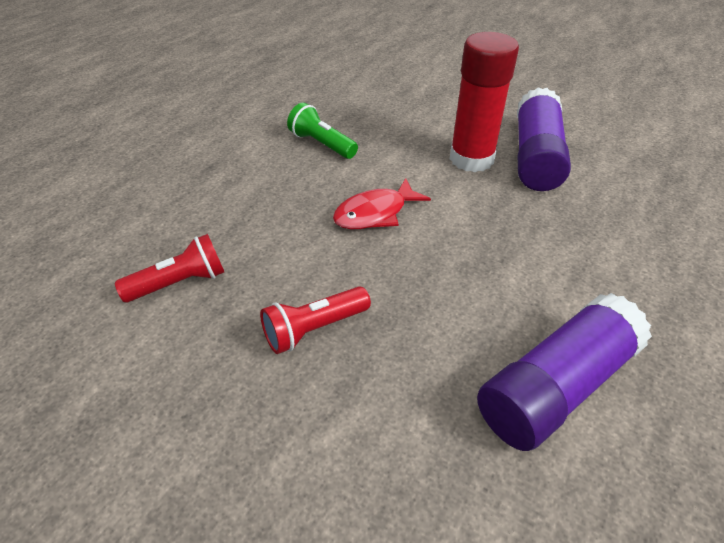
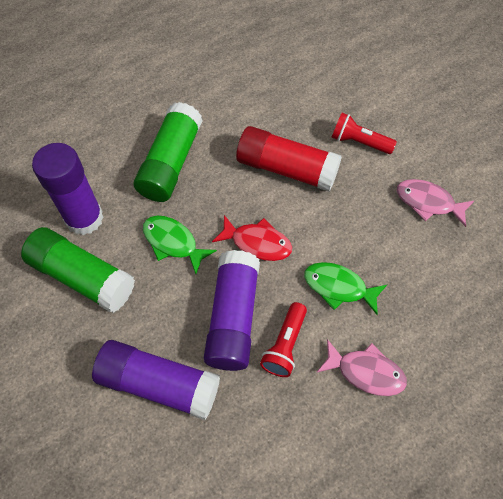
green fish: 0 -> 2
green flashlight: 1 -> 0
green glue stick: 0 -> 2
pink fish: 0 -> 2
purple glue stick: 2 -> 3

